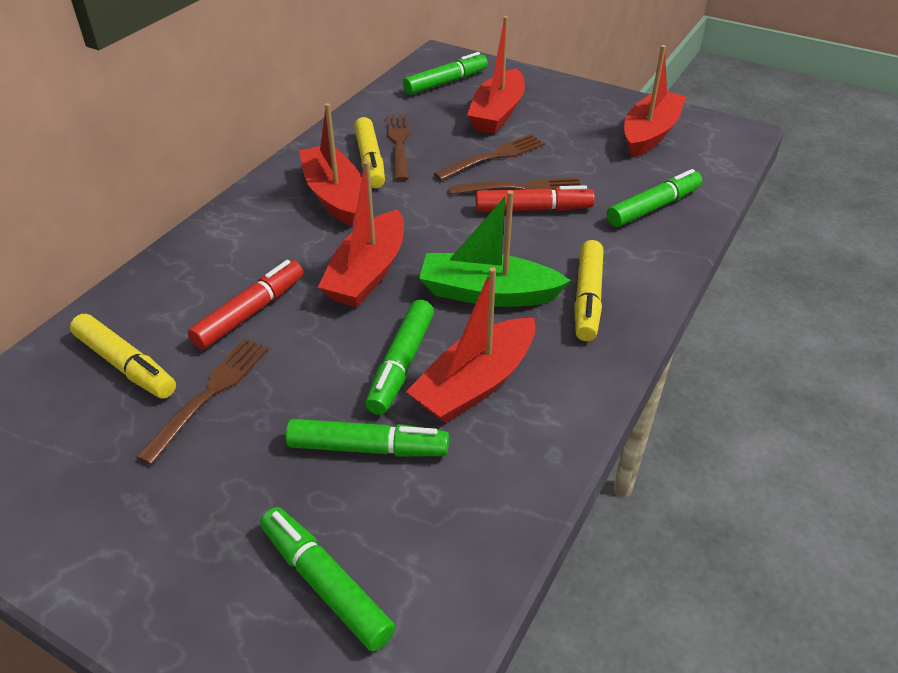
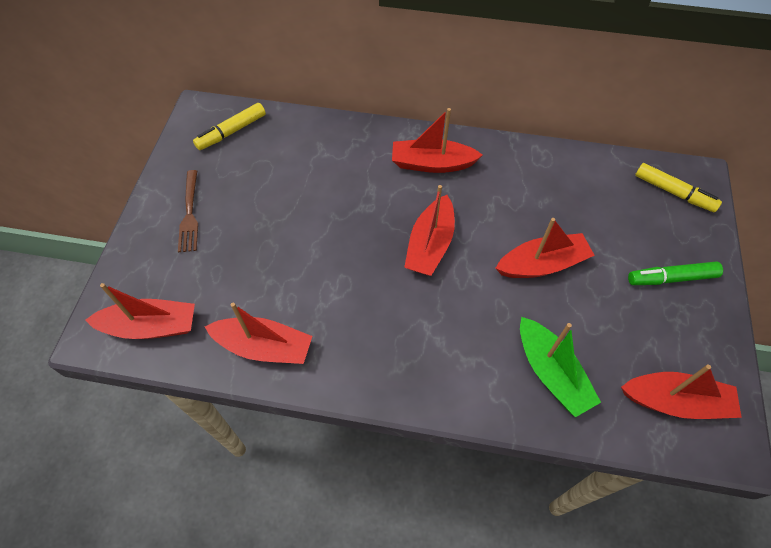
brown fork: 4 -> 1
green marker: 5 -> 1
red boat: 5 -> 6
red marker: 2 -> 0
yellow marker: 3 -> 2

